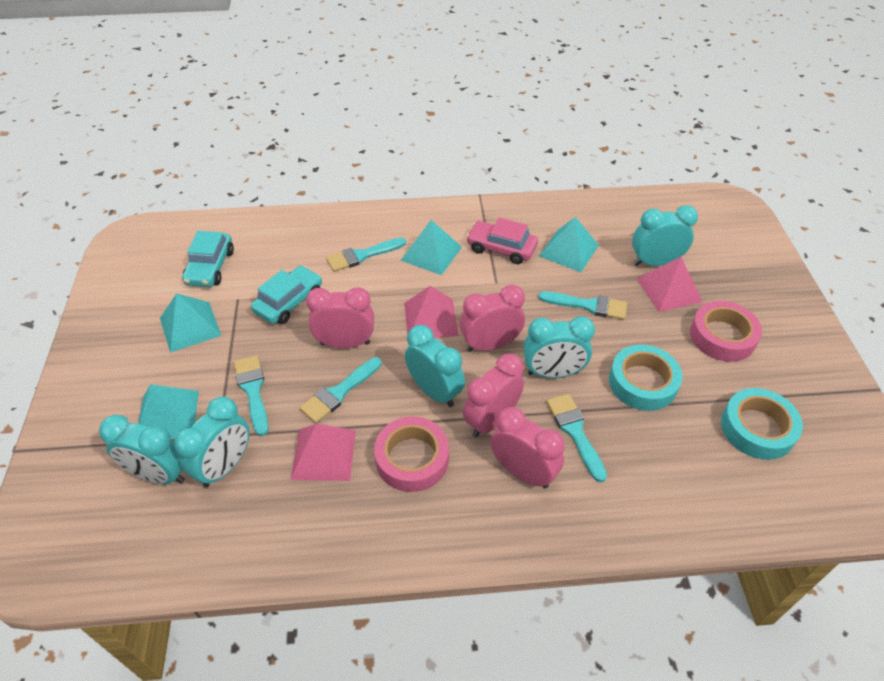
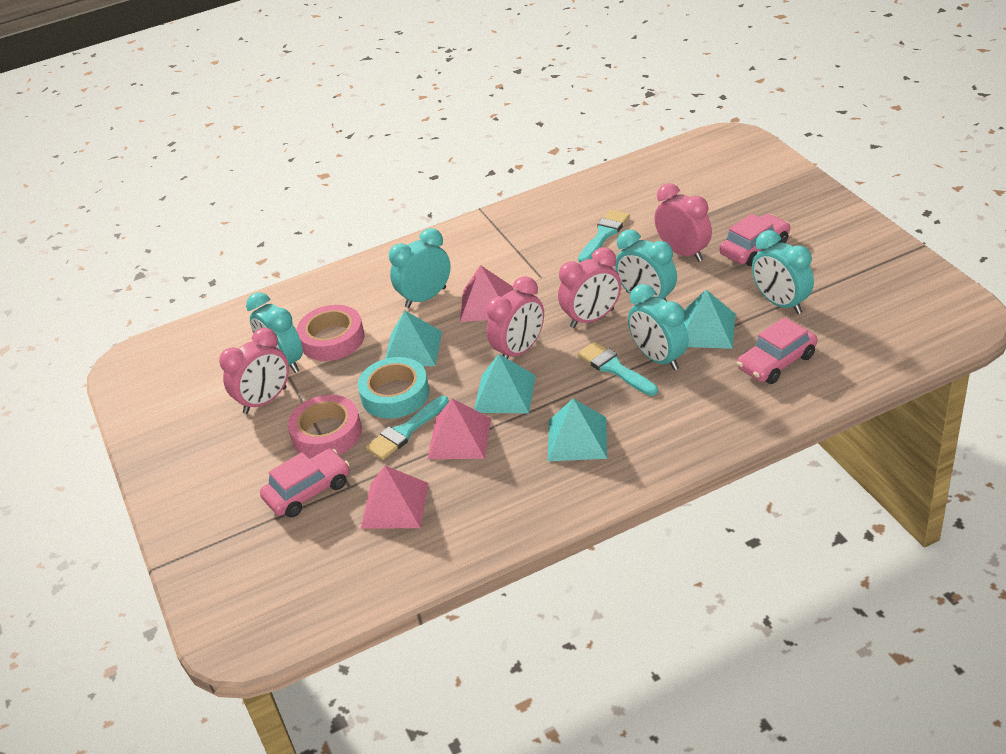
pink car: 1 -> 3
turquoise brush: 5 -> 3
turquoise car: 2 -> 0
turquoise tape: 2 -> 1

